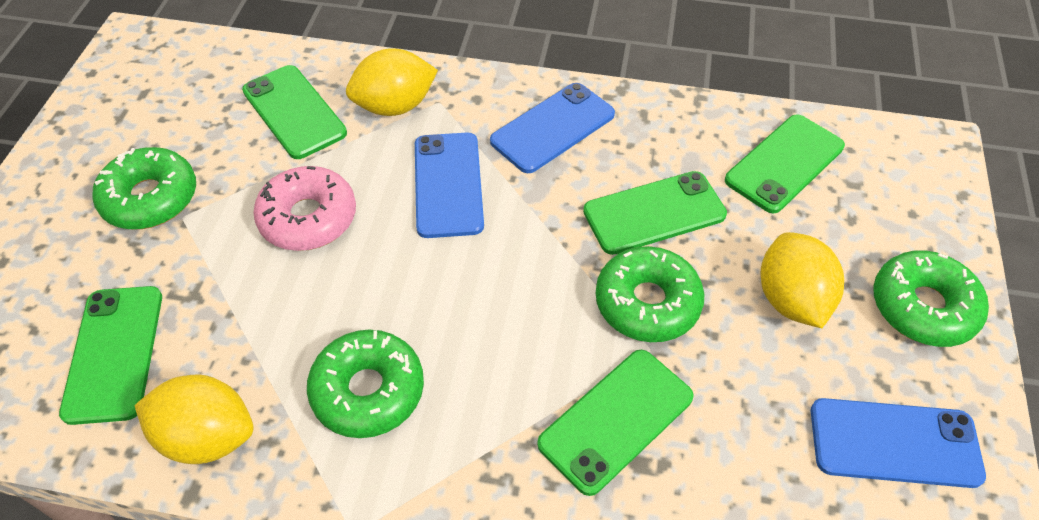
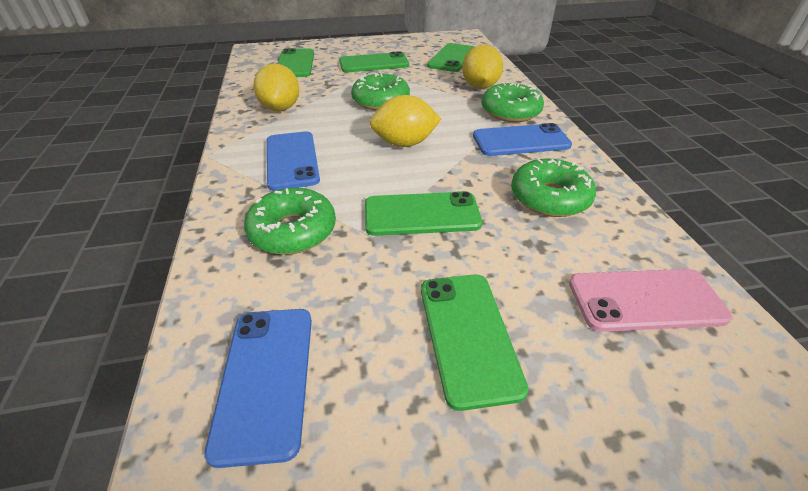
pink donut: 1 -> 0
pink phone: 0 -> 1

